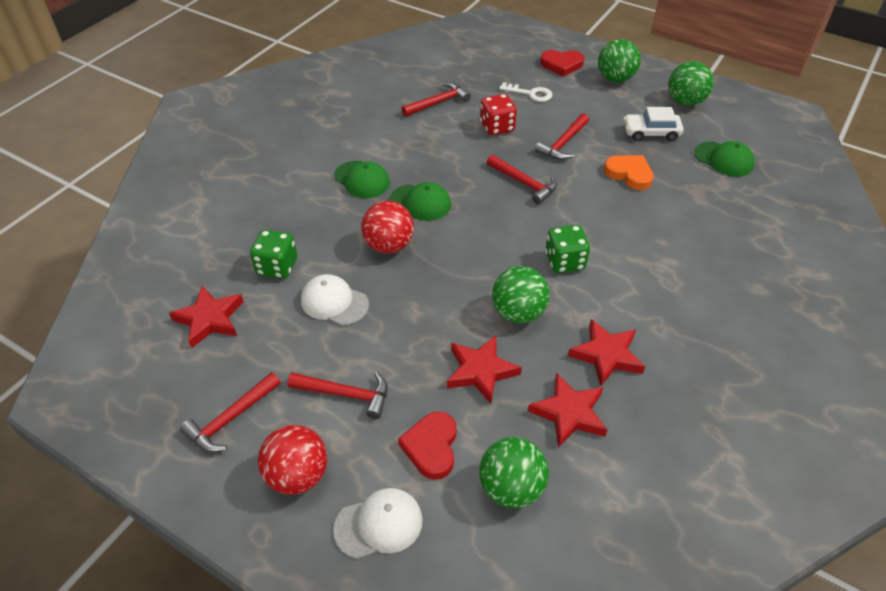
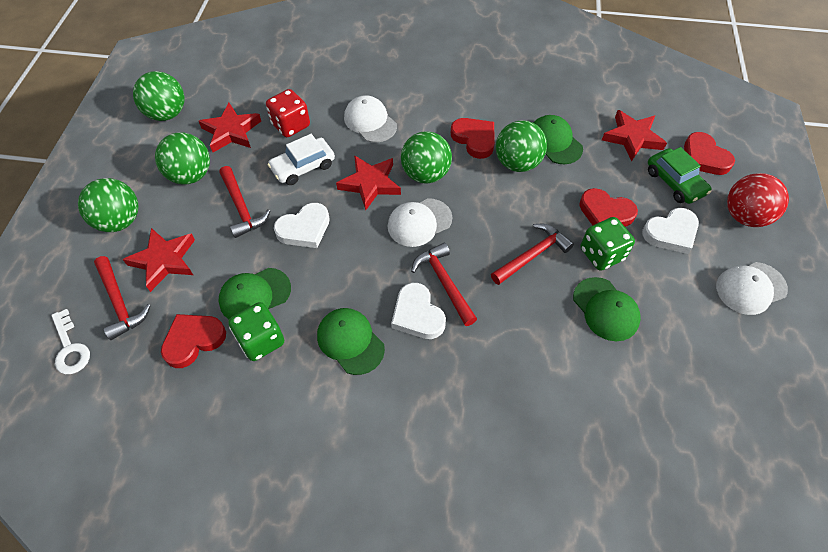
green ball: 4 -> 5
green cap: 3 -> 4
green car: 0 -> 1
orange heart: 1 -> 0
red ball: 2 -> 1
red hammer: 5 -> 4
red heart: 2 -> 4
white cap: 2 -> 3
white heart: 0 -> 3

